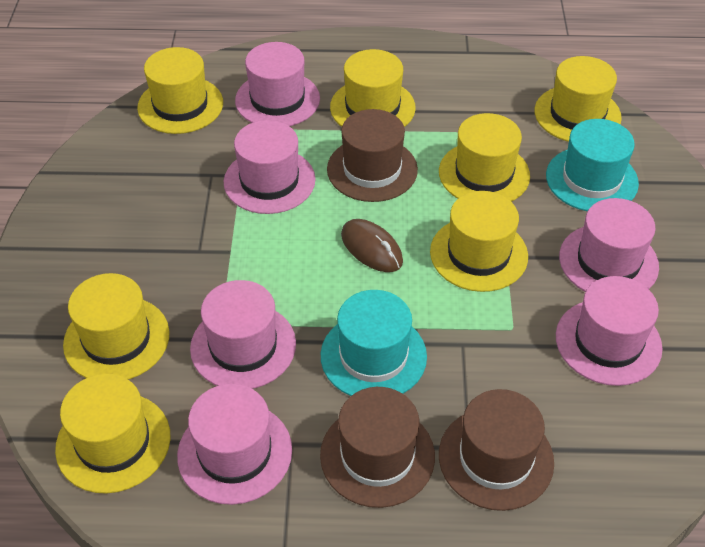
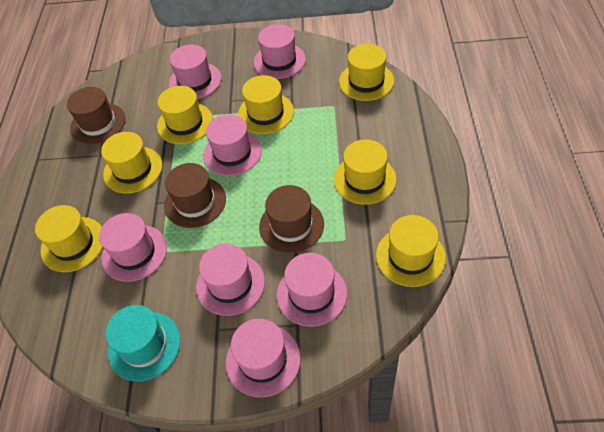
brown mouse: 1 -> 0
pink hat: 6 -> 7
turquoise hat: 2 -> 1

